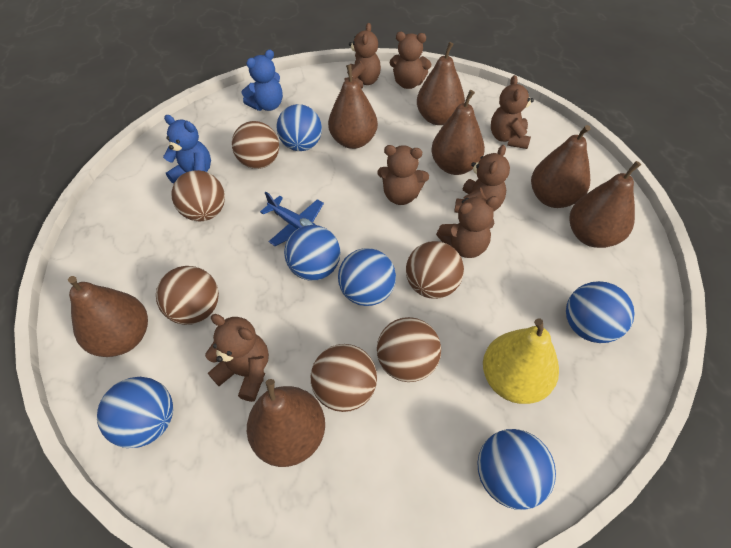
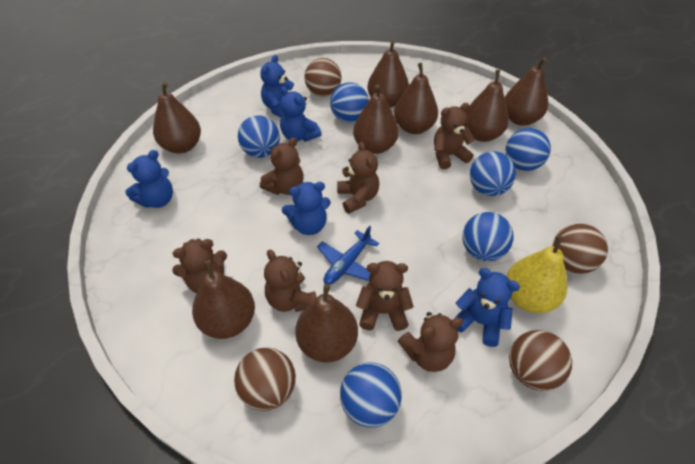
blue teddy bear: 2 -> 5
brown ball: 6 -> 4
brown pear: 7 -> 8

